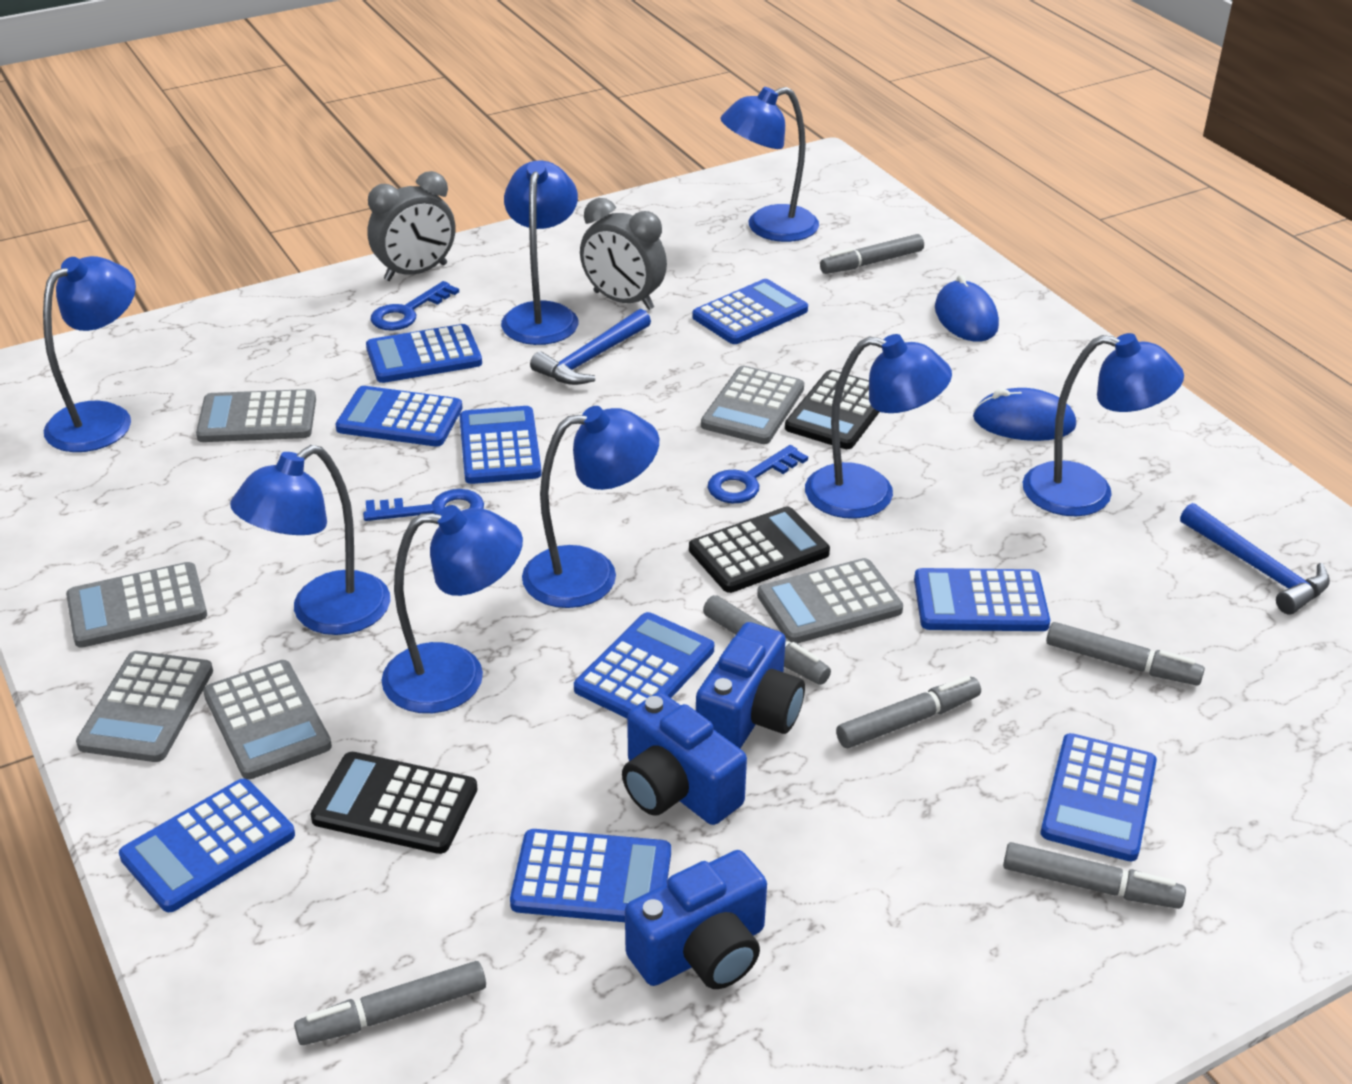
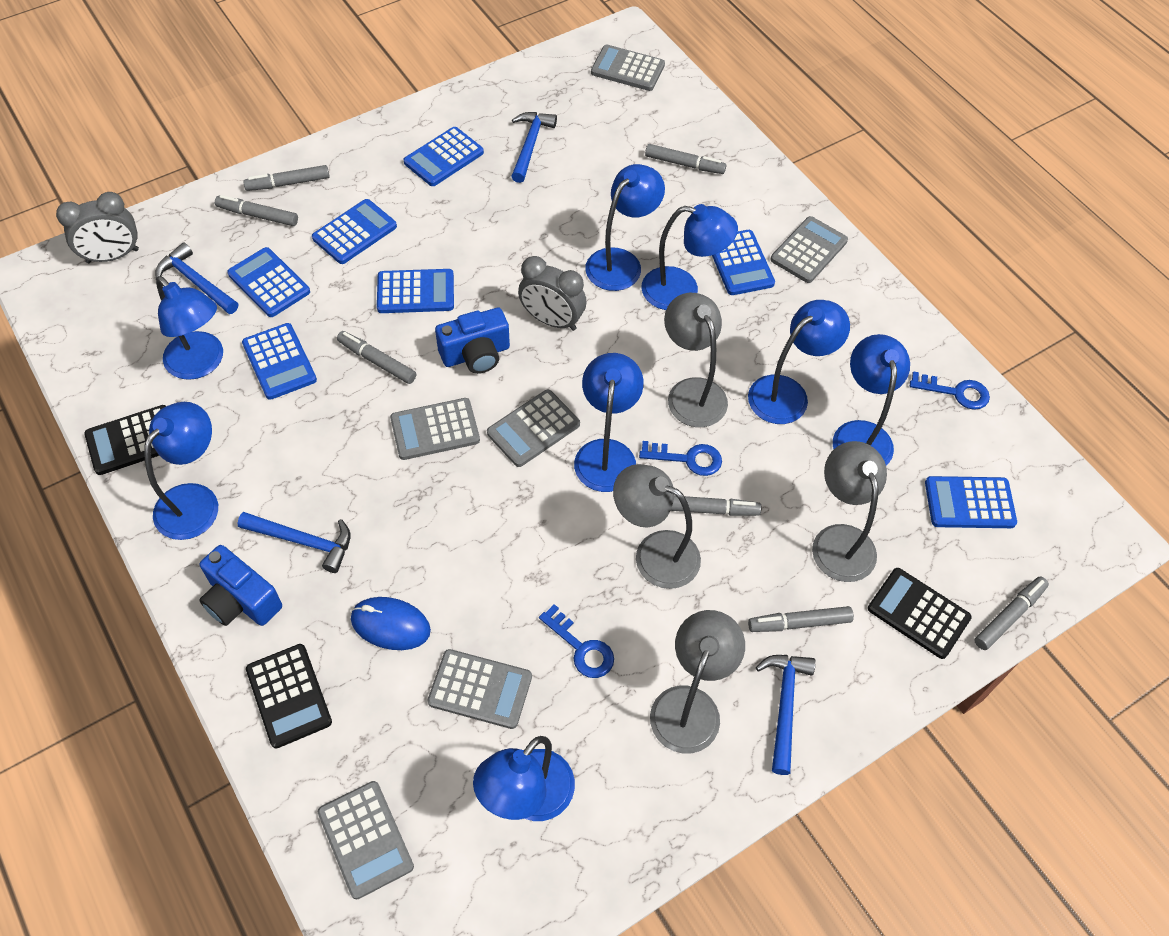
blue calculator: 9 -> 7
blue camera: 3 -> 2
blue hammer: 2 -> 4
blue mouse: 2 -> 1
grey lamp: 0 -> 4
grey marker: 6 -> 7

